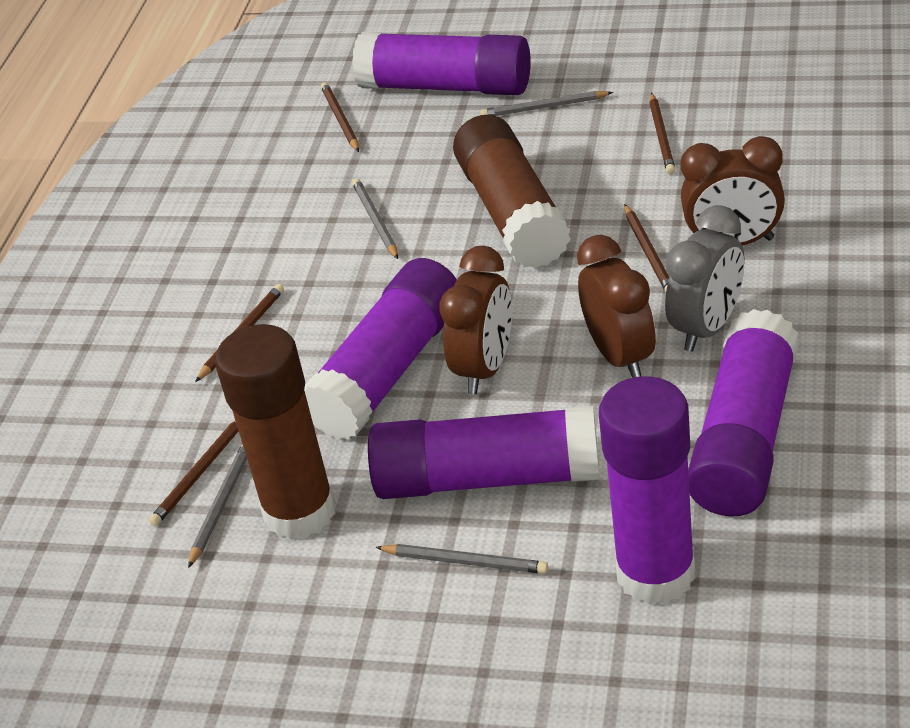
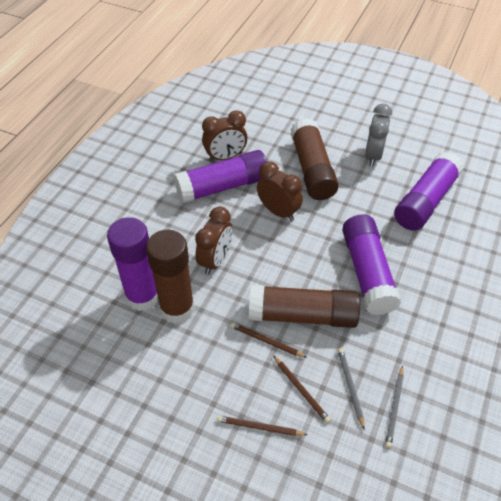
brown glue stick: 2 -> 3
brown pencil: 5 -> 3
grey pencil: 4 -> 2
purple glue stick: 5 -> 4

